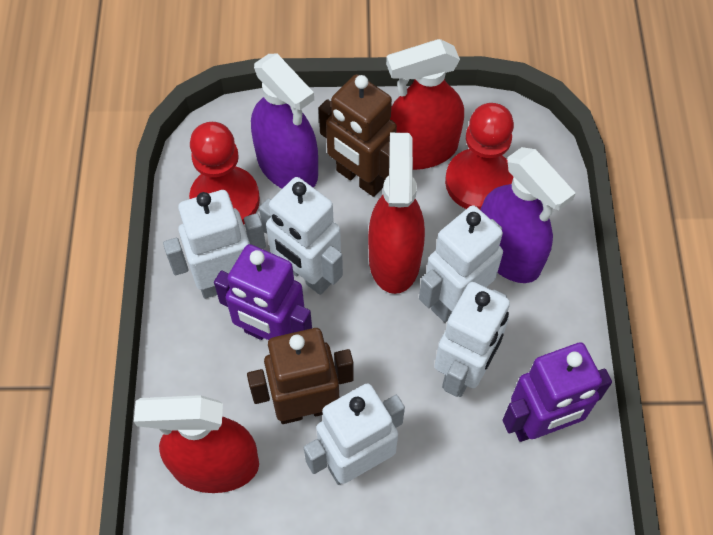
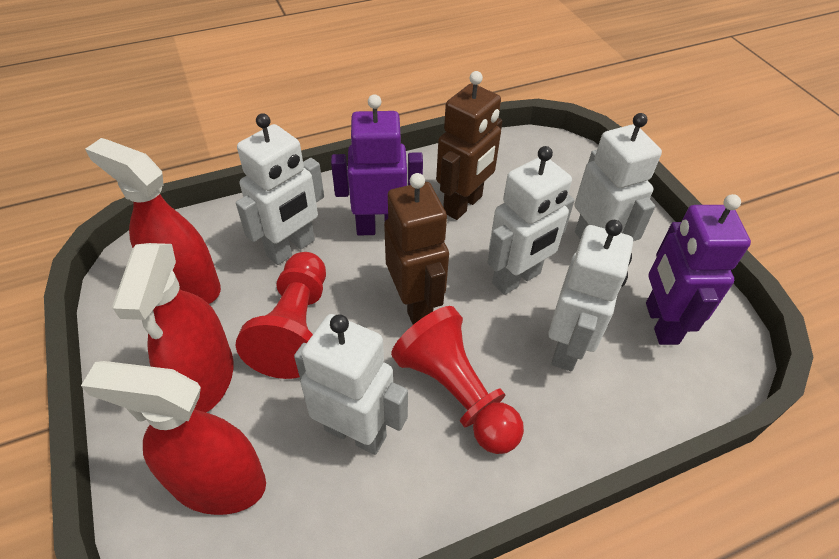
purple spray bottle: 2 -> 0

